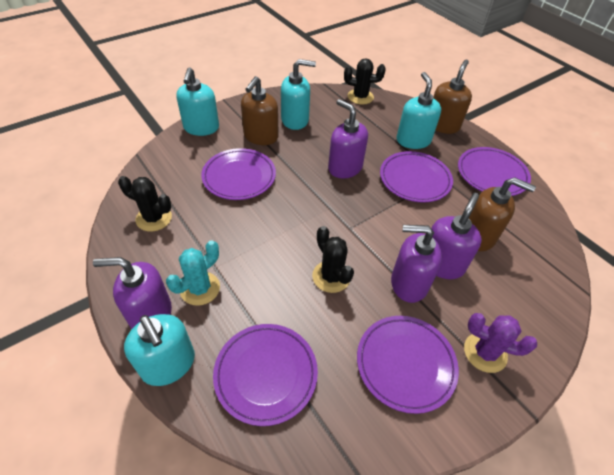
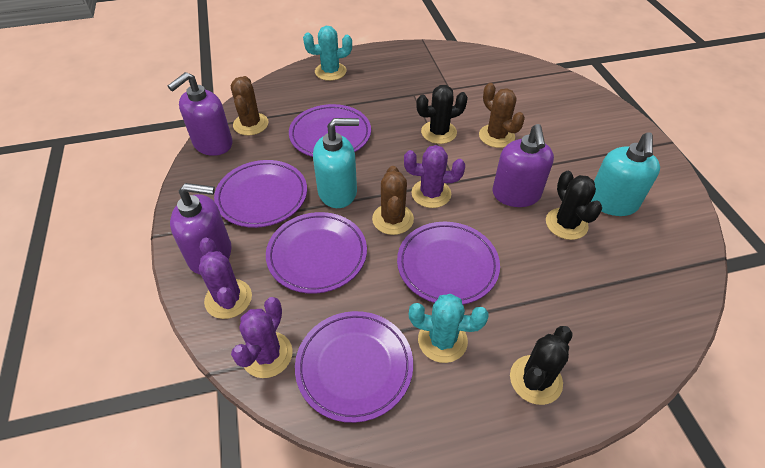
brown cactus: 0 -> 3
brown soap dispenser: 3 -> 0
purple cactus: 1 -> 3
purple soap dispenser: 4 -> 3
turquoise cactus: 1 -> 2
turquoise soap dispenser: 4 -> 2

